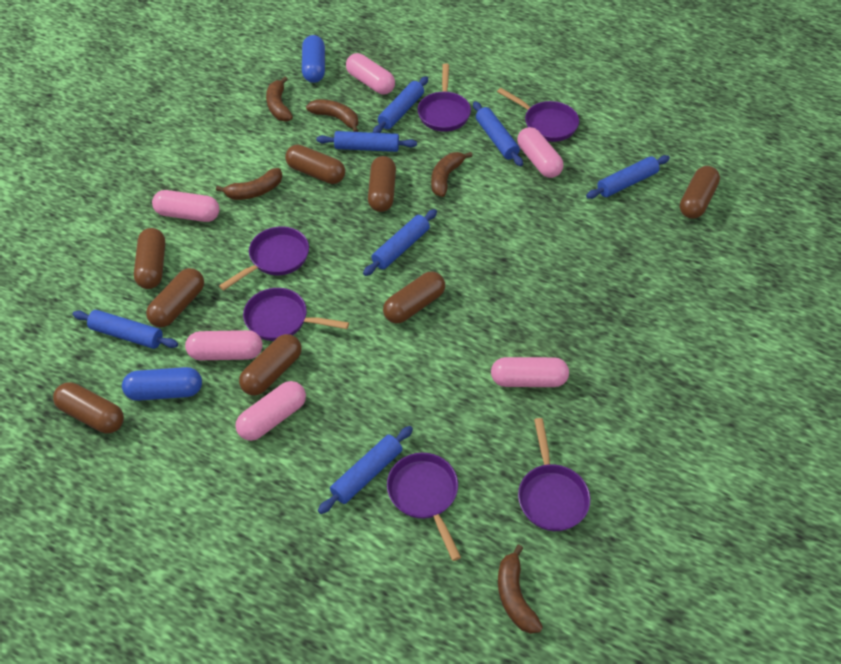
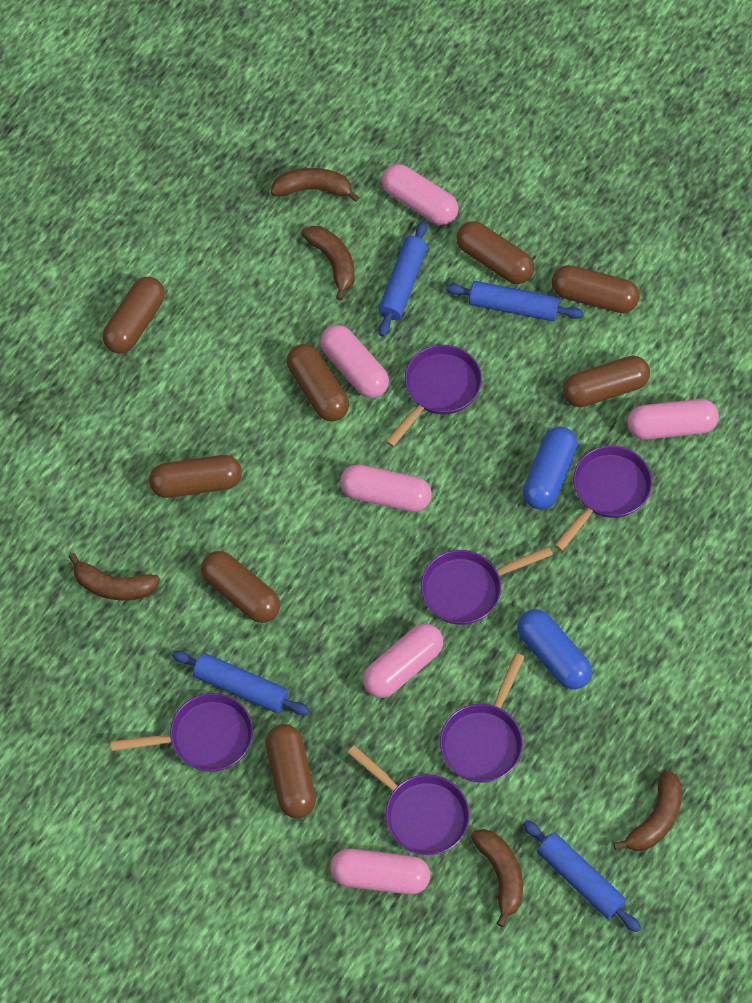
blue rolling pin: 7 -> 4

